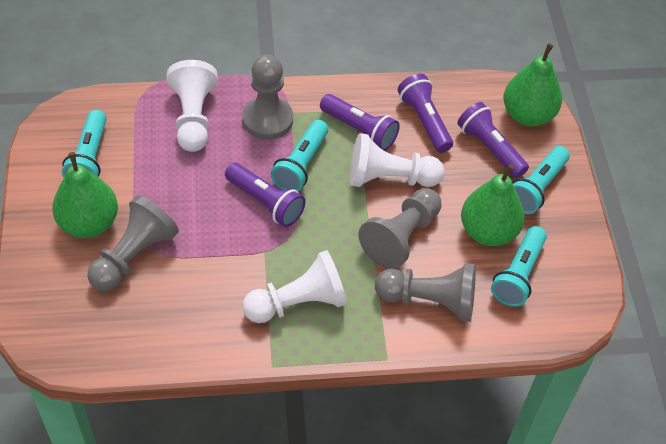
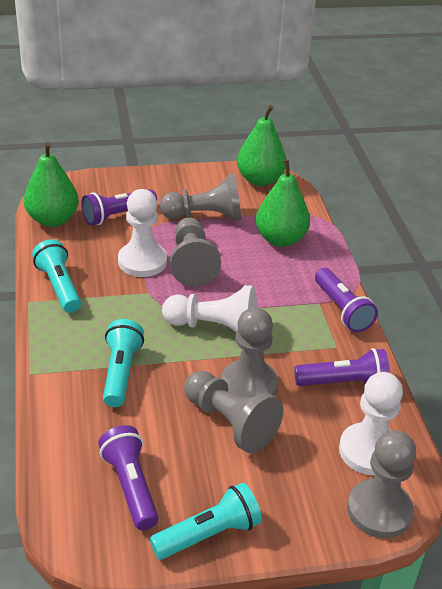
grey pawn: 4 -> 5
turquoise flashlight: 4 -> 3

